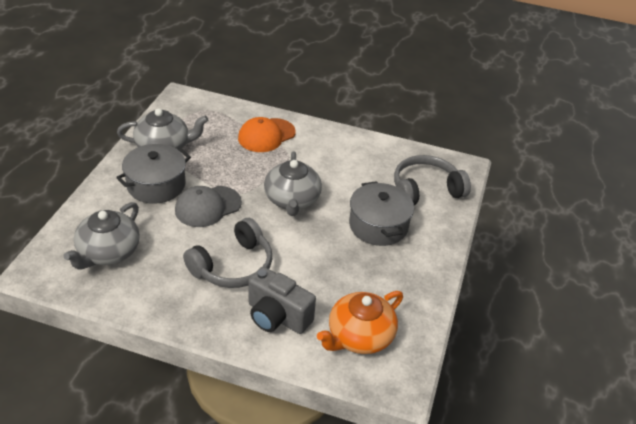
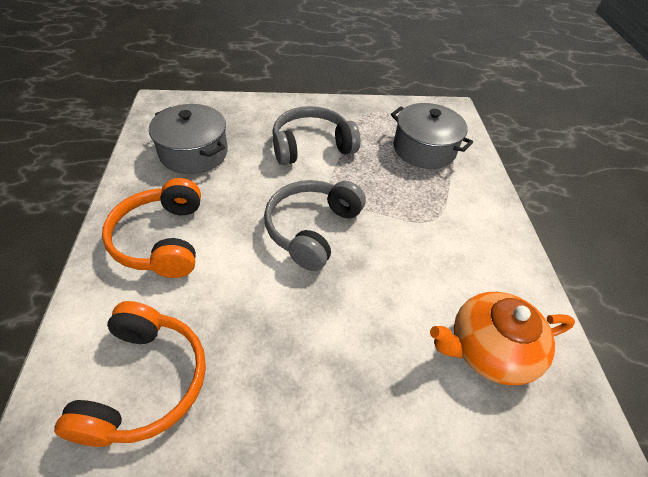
grey camera: 1 -> 0
grey cap: 1 -> 0
grey teapot: 3 -> 0
orange cap: 1 -> 0
orange headphones: 0 -> 2

